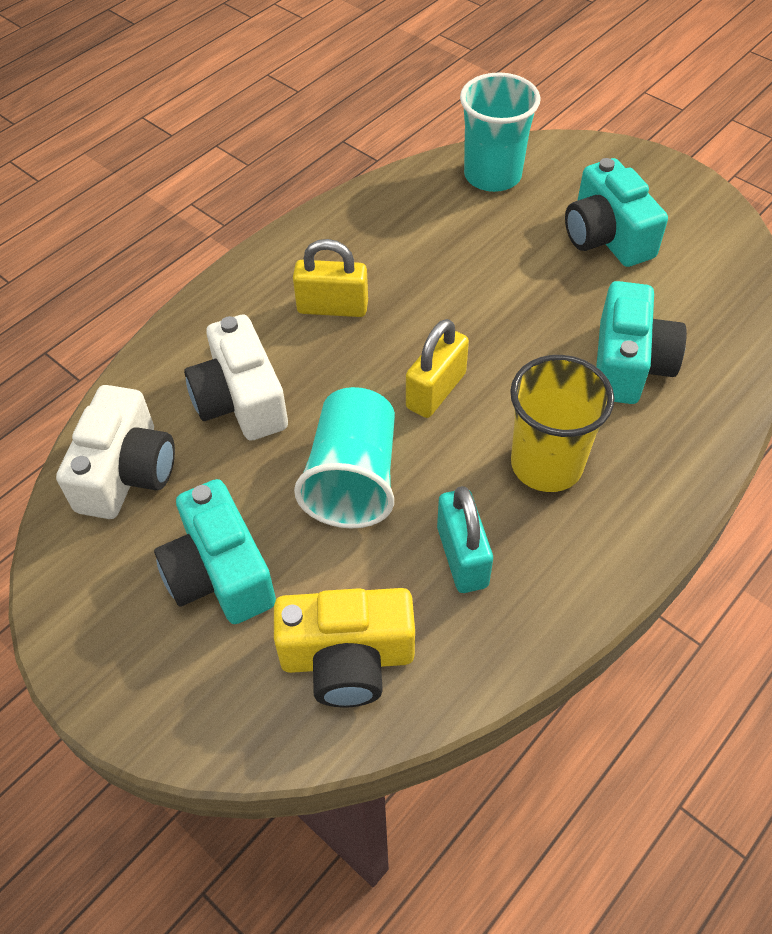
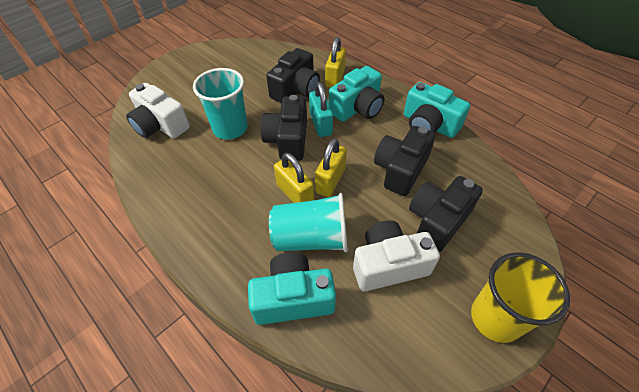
black camera: 0 -> 4
yellow camera: 1 -> 0
yellow padlock: 2 -> 3

